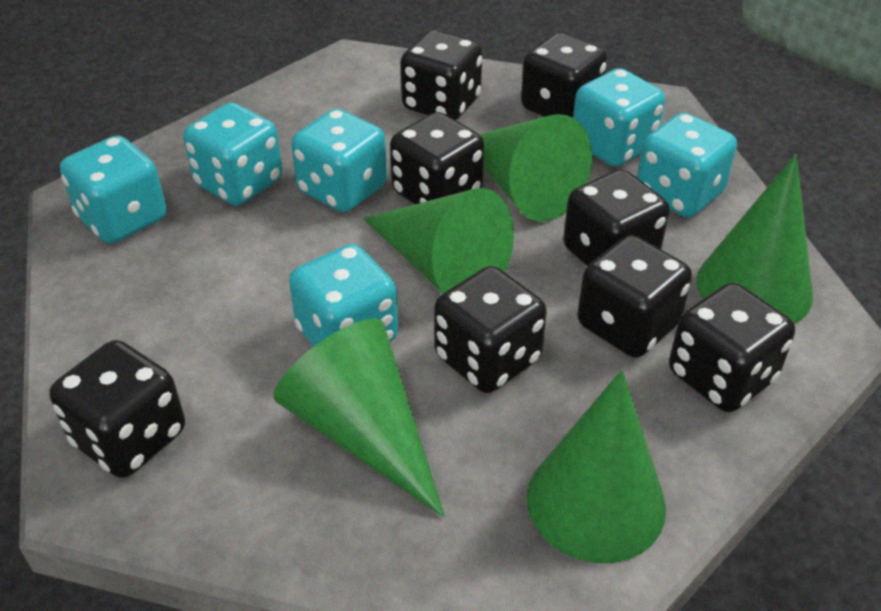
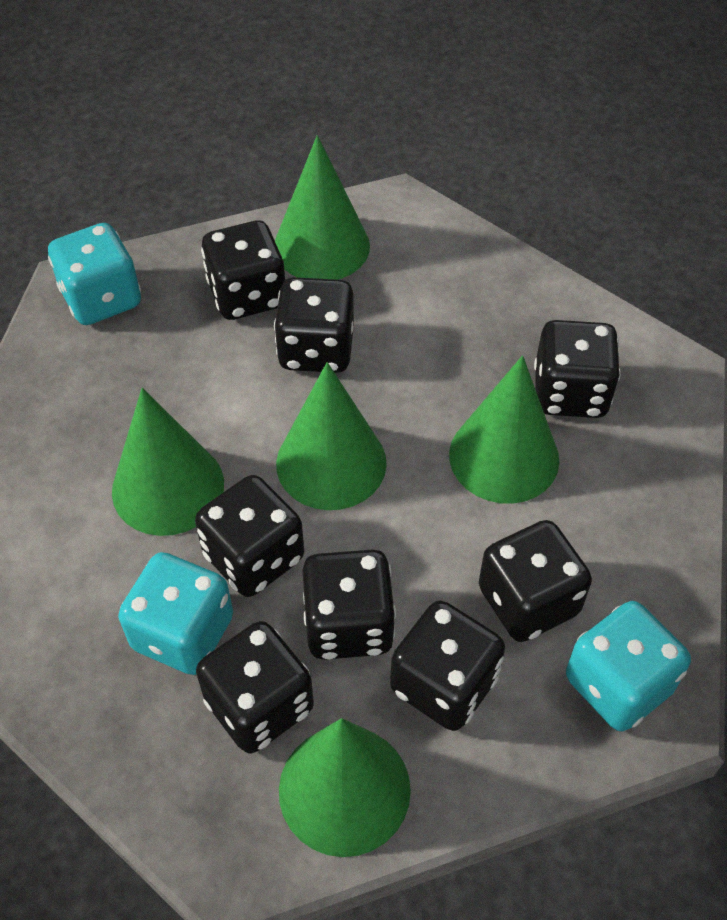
turquoise dice: 6 -> 3

